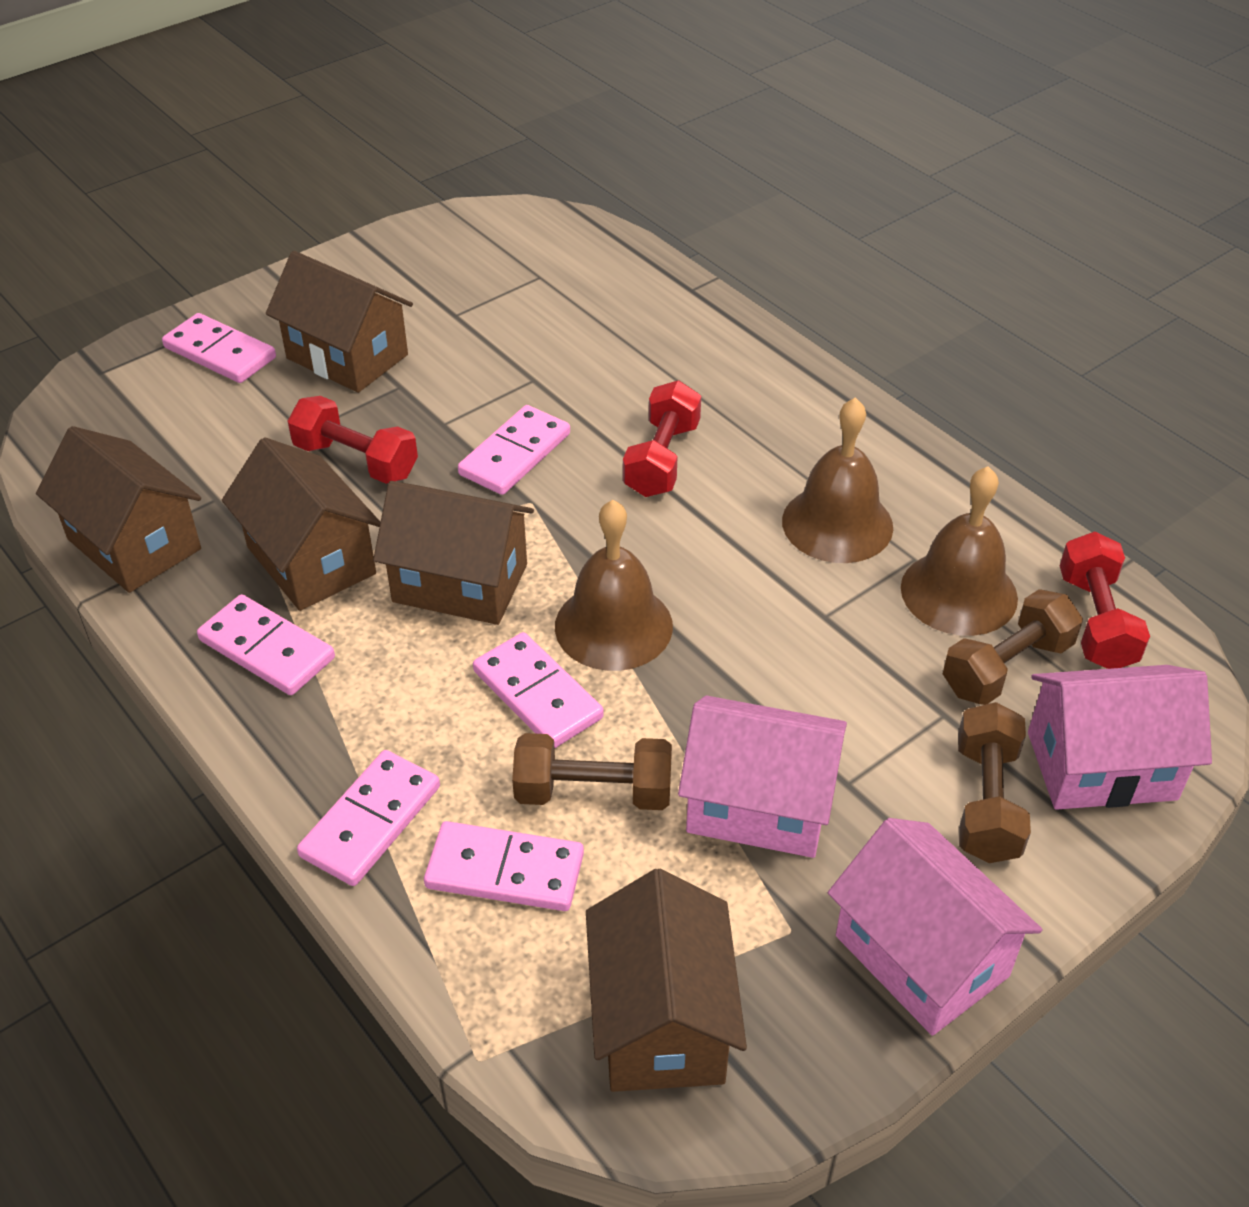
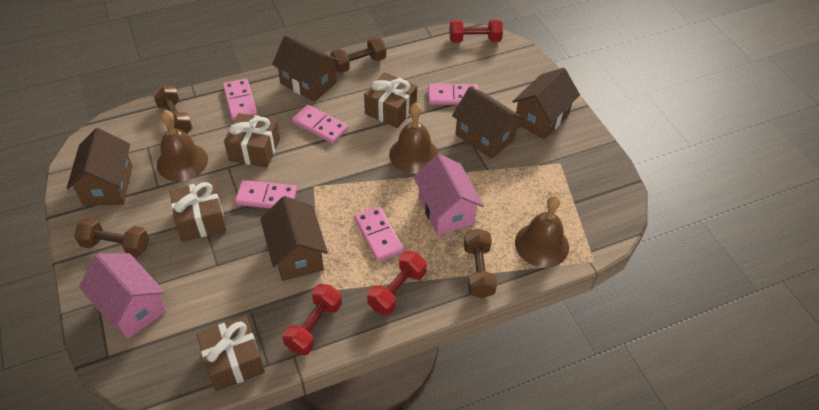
brown dumbbell: 3 -> 4
brown gift: 0 -> 4
pink domino: 6 -> 5
pink house: 3 -> 2

